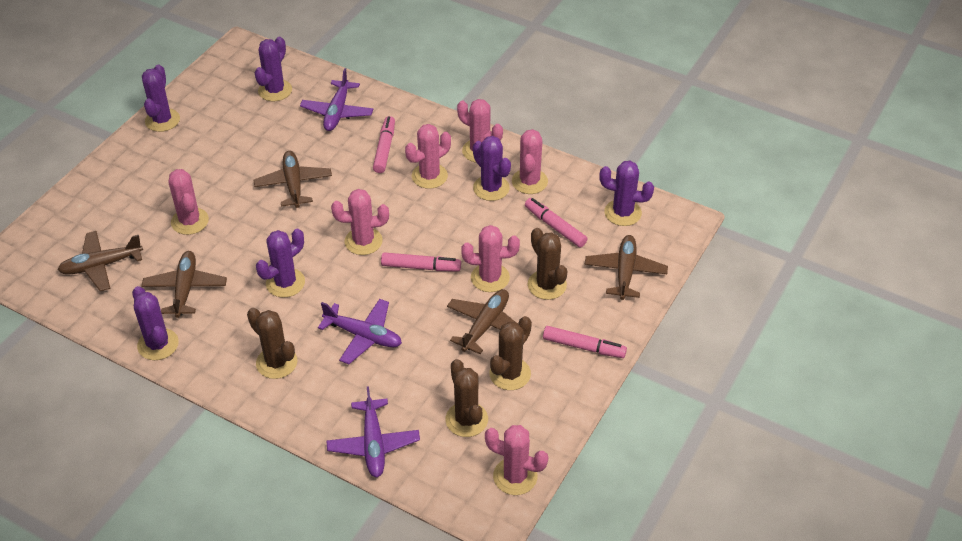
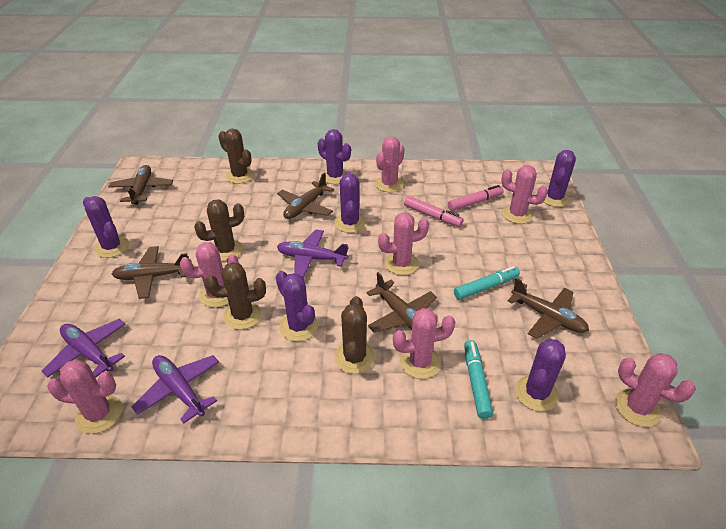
pink marker: 4 -> 2
turquoise marker: 0 -> 2

